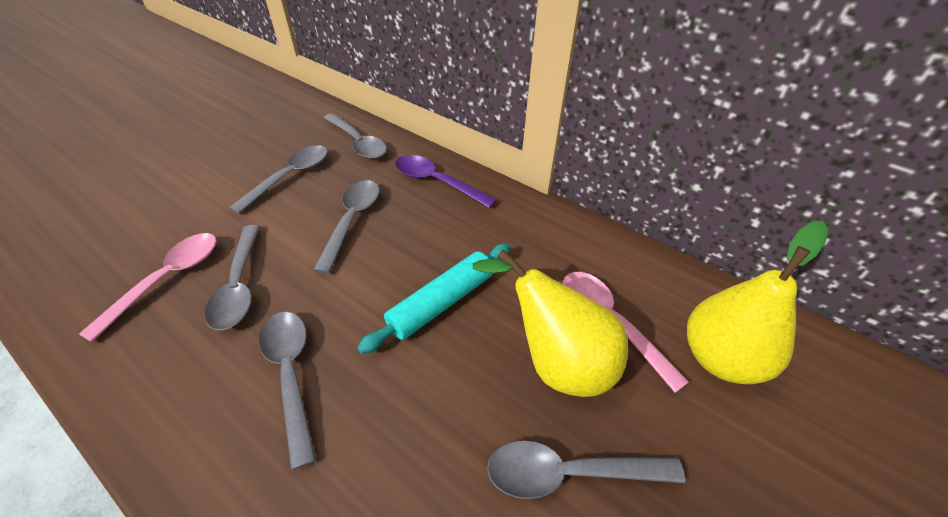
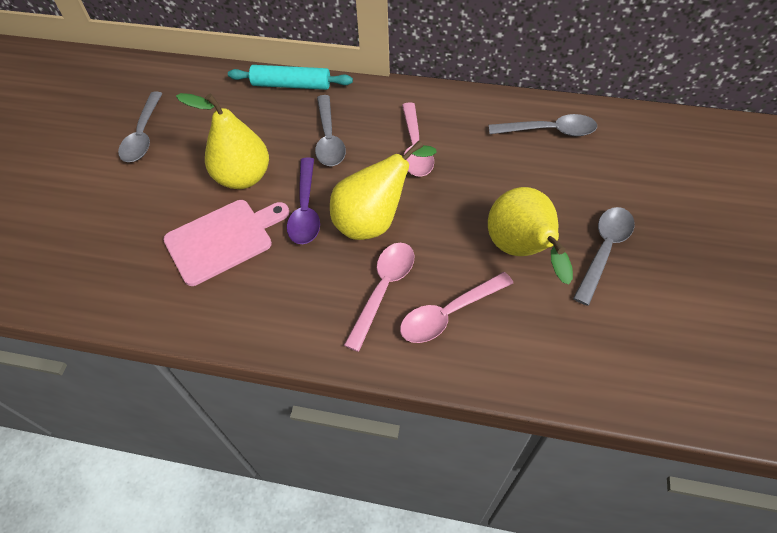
grey spoon: 6 -> 4
pink cutting board: 0 -> 1
pink spoon: 2 -> 3
yellow pear: 2 -> 3

